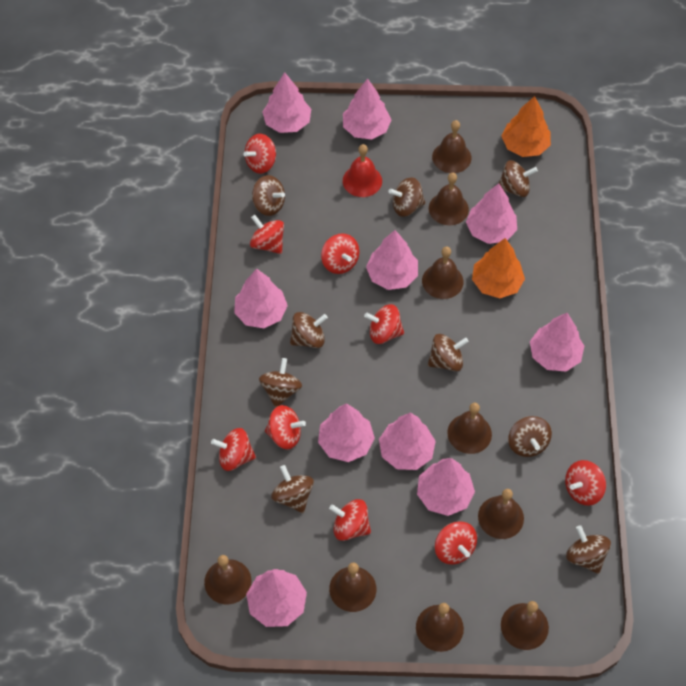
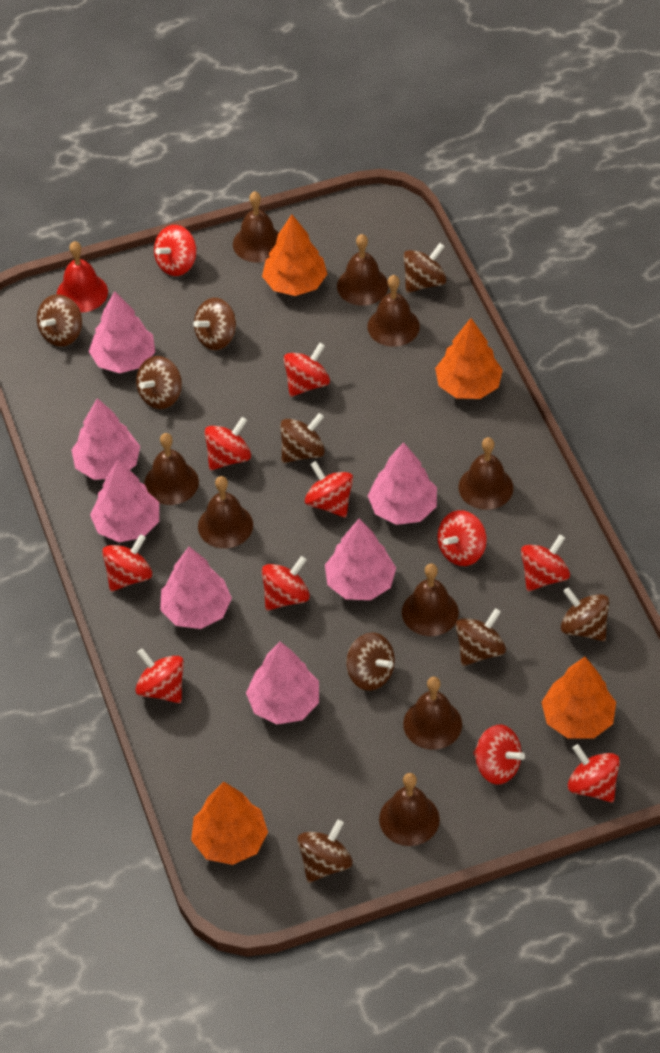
orange tree: 2 -> 4
pink tree: 10 -> 7
red spinning top: 9 -> 11

